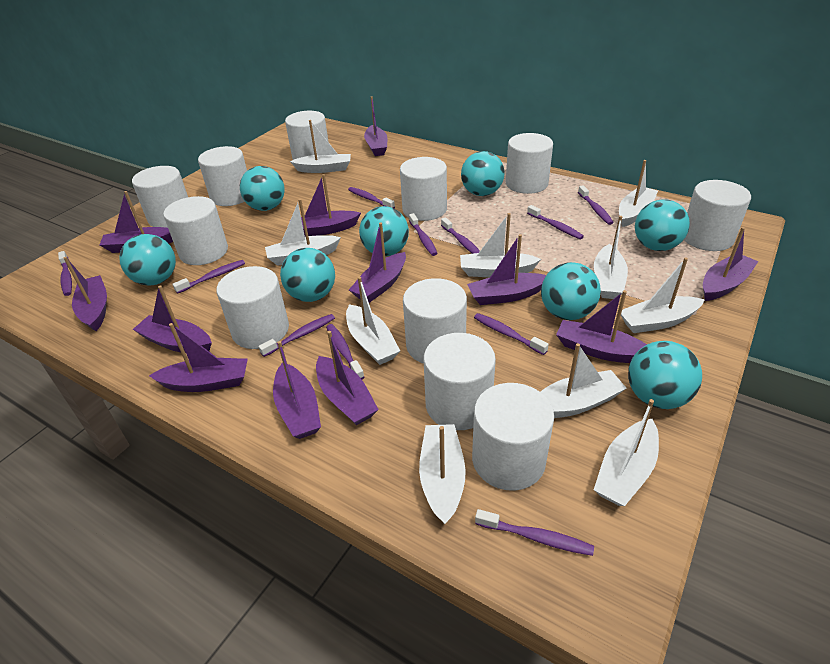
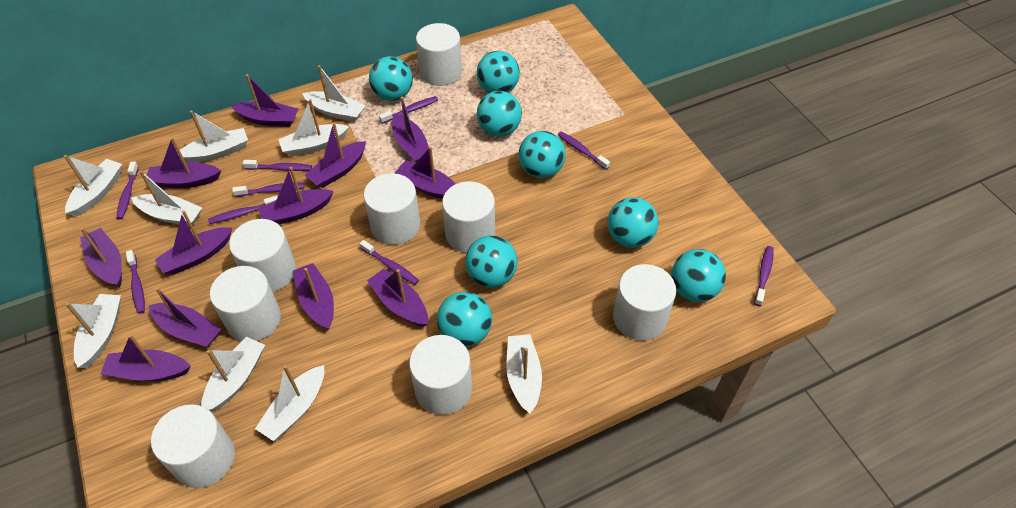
purple toothbrush: 11 -> 9
white boat: 10 -> 9
white cylinder: 11 -> 8

